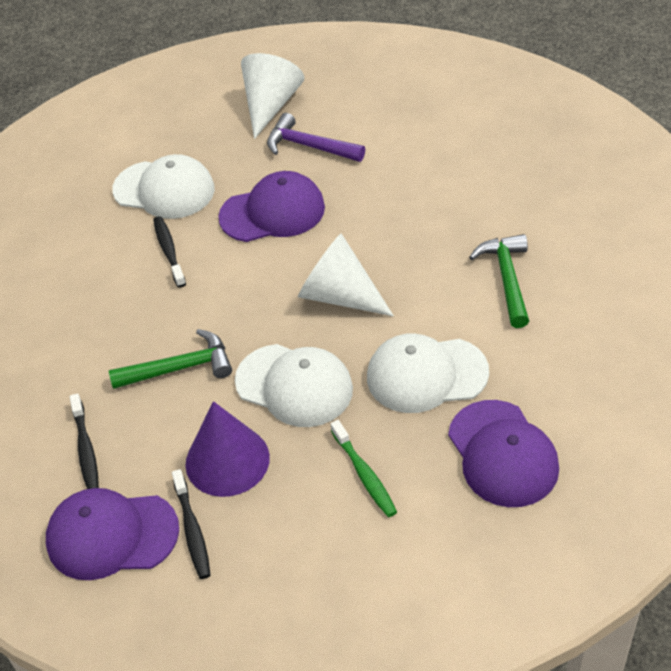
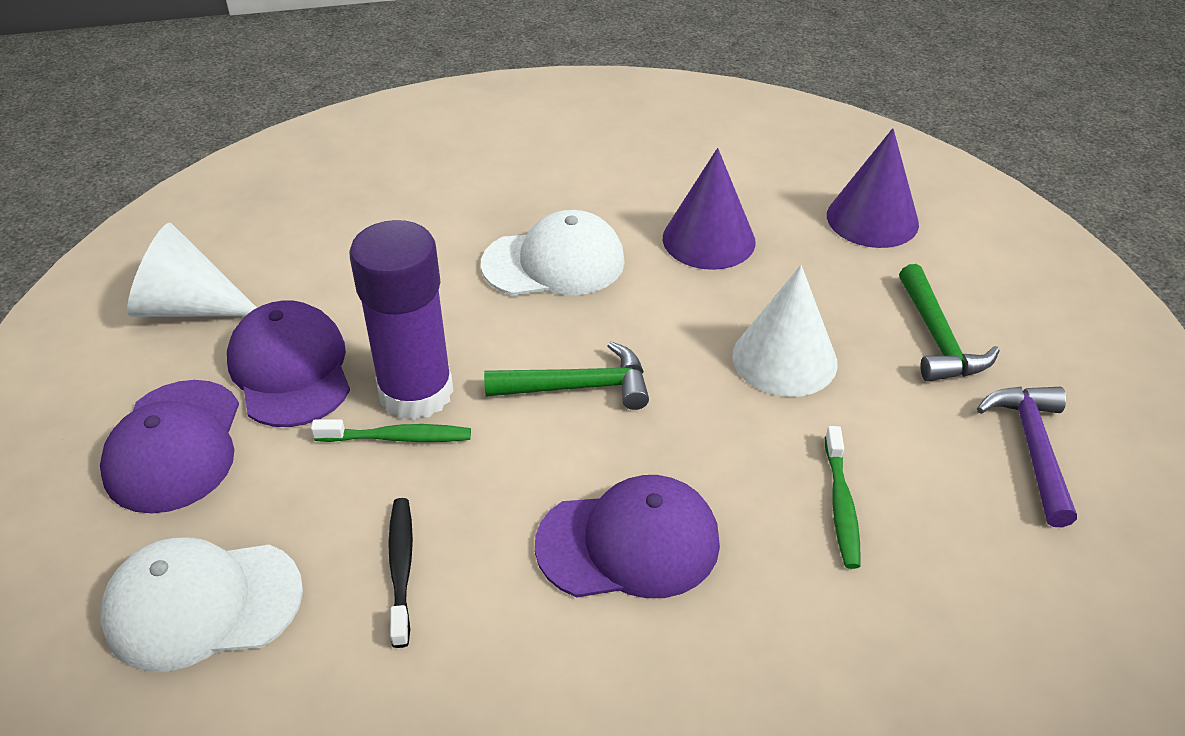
black toothbrush: 3 -> 1
green toothbrush: 1 -> 2
purple cone: 1 -> 2
purple glue stick: 0 -> 1
white cap: 3 -> 2

